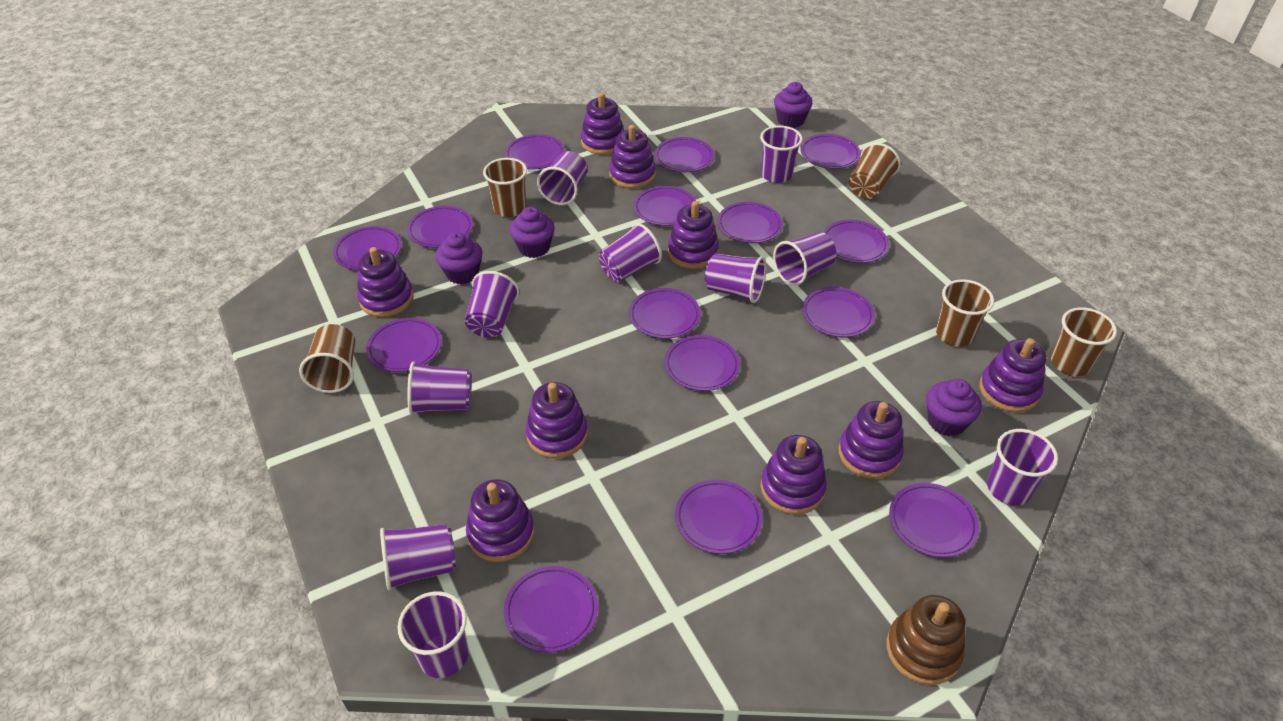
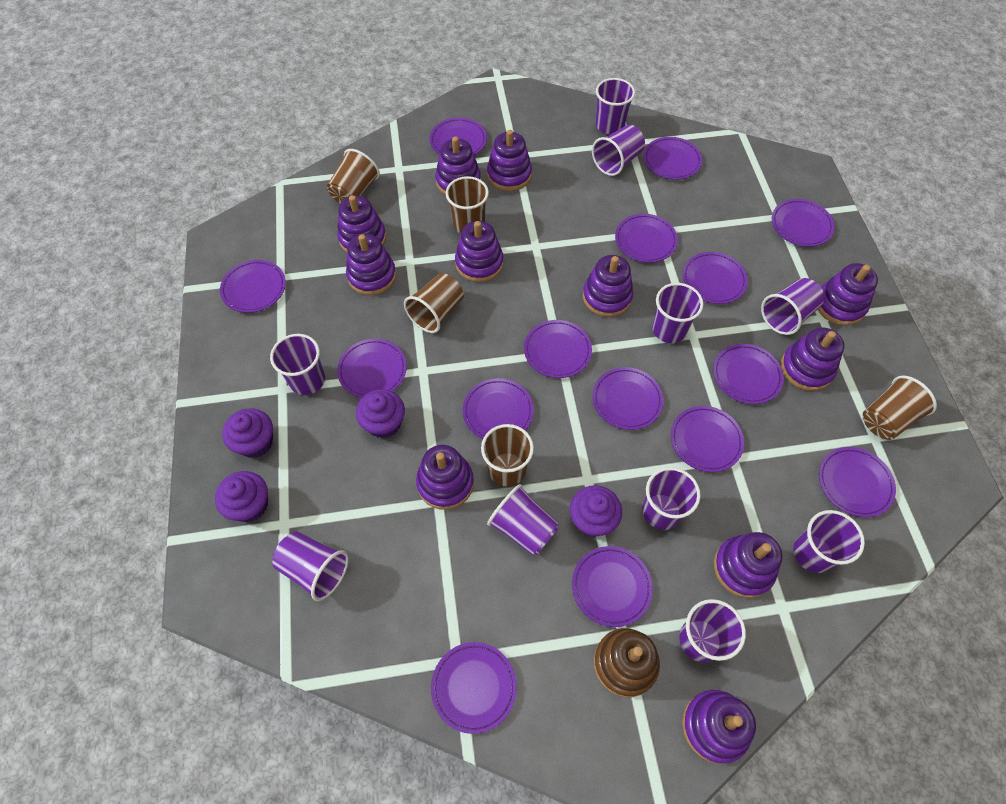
purple stacking toy: 9 -> 11

